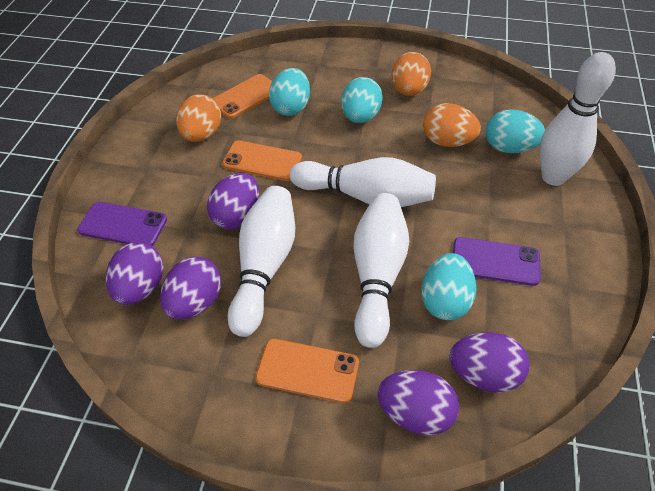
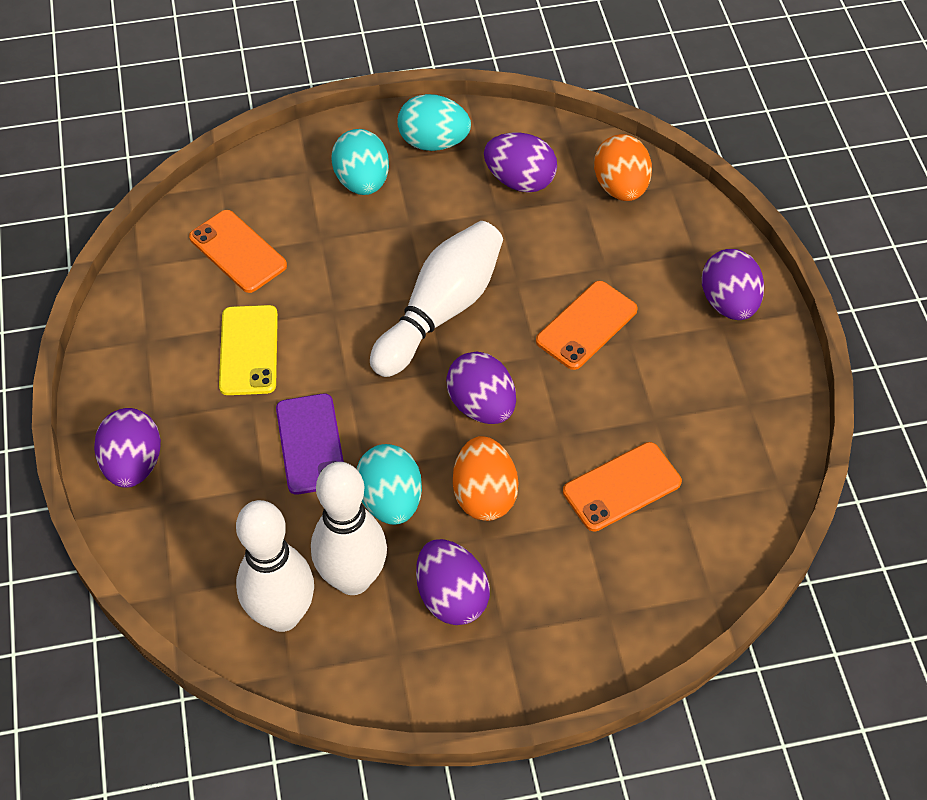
orange egg: 3 -> 2
purple phone: 2 -> 1
turquoise egg: 4 -> 3
white bowling pin: 4 -> 3
yellow phone: 0 -> 1

